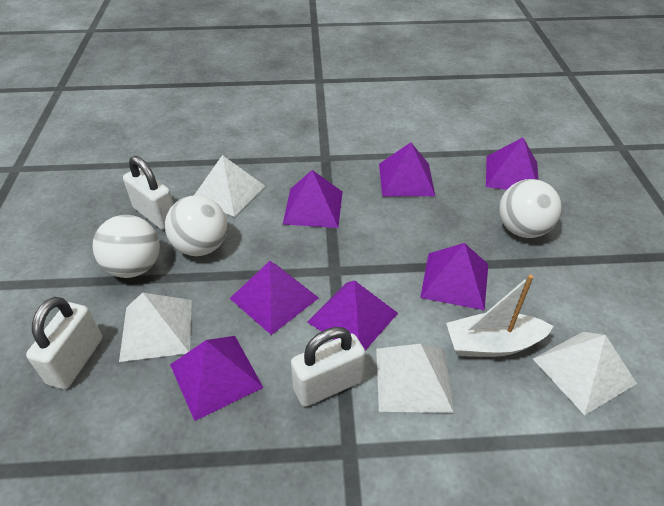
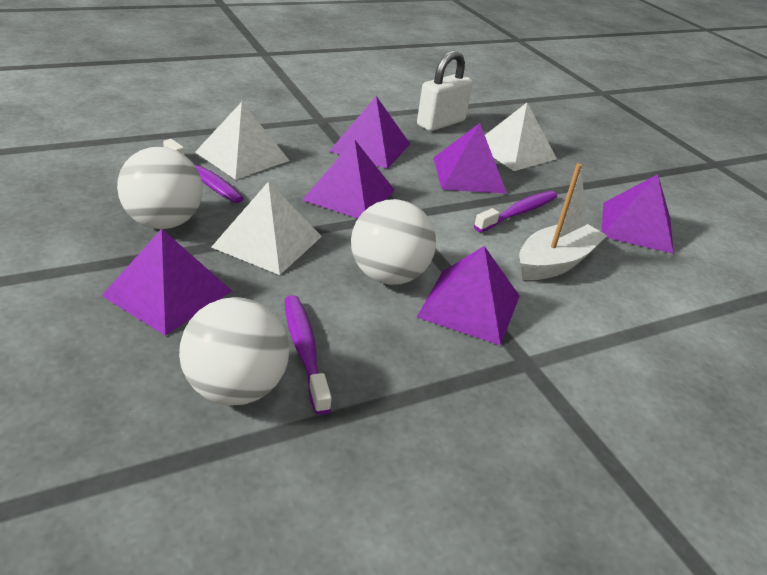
purple pyramid: 7 -> 6
purple toothbrush: 0 -> 3
white padlock: 3 -> 1
white pyramid: 4 -> 3

